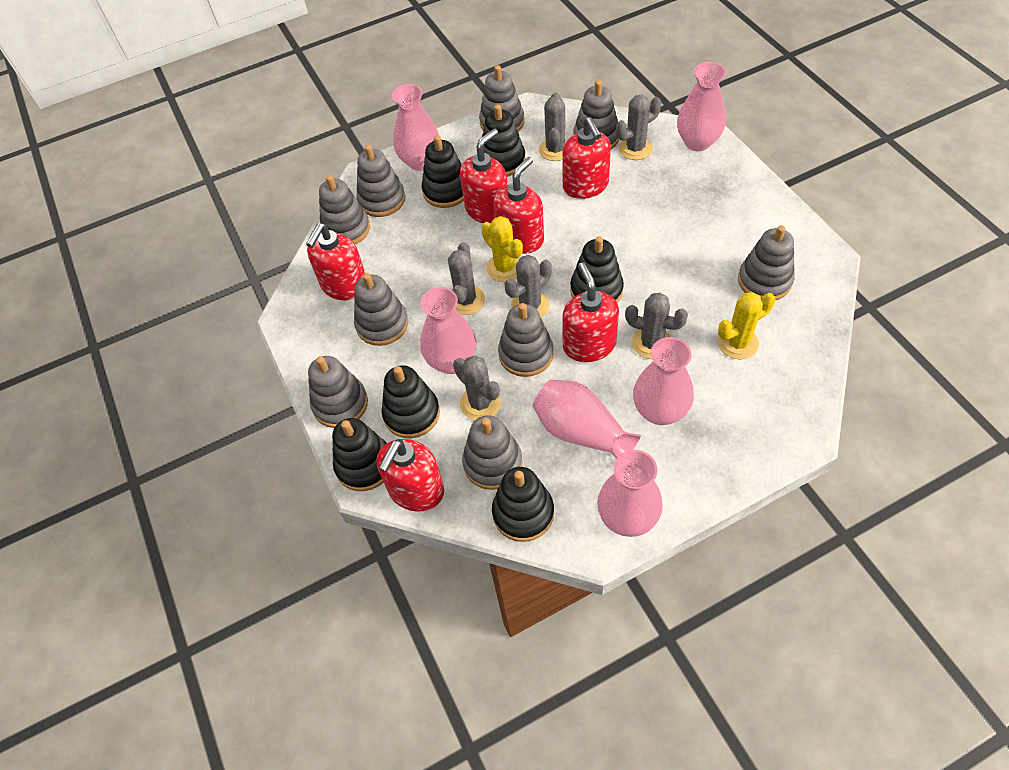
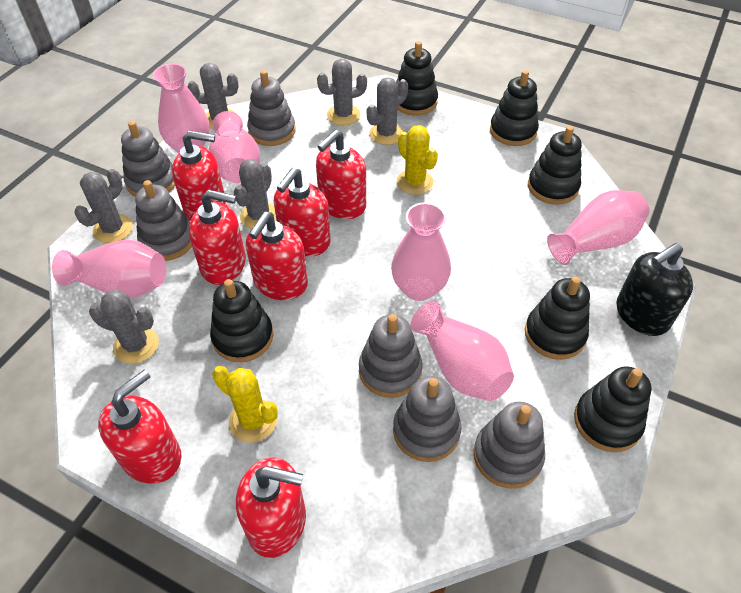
black soap dispenser: 0 -> 1
grey stacking toy: 9 -> 6
red soap dispenser: 6 -> 7

